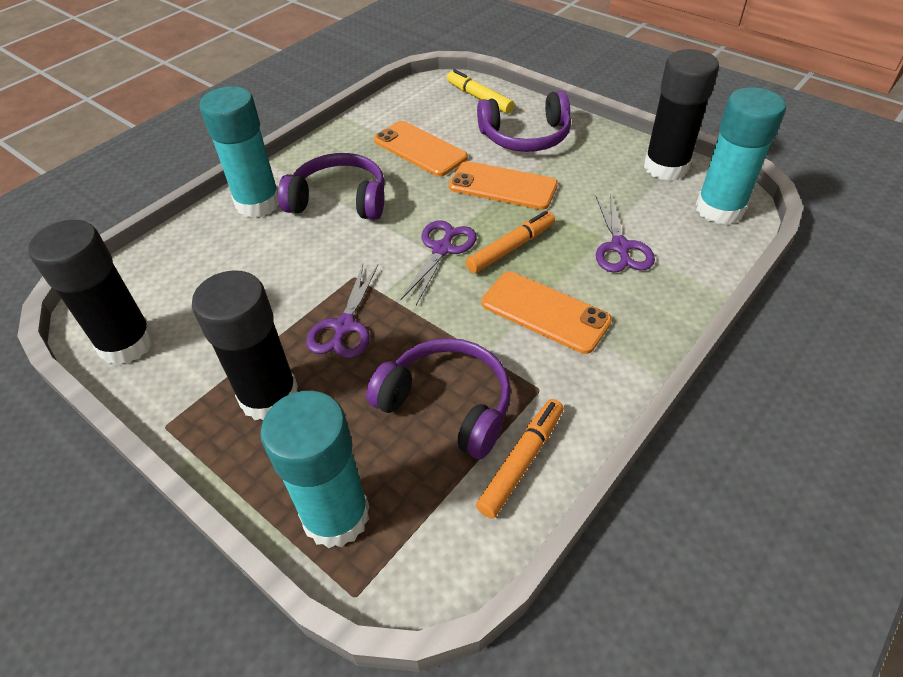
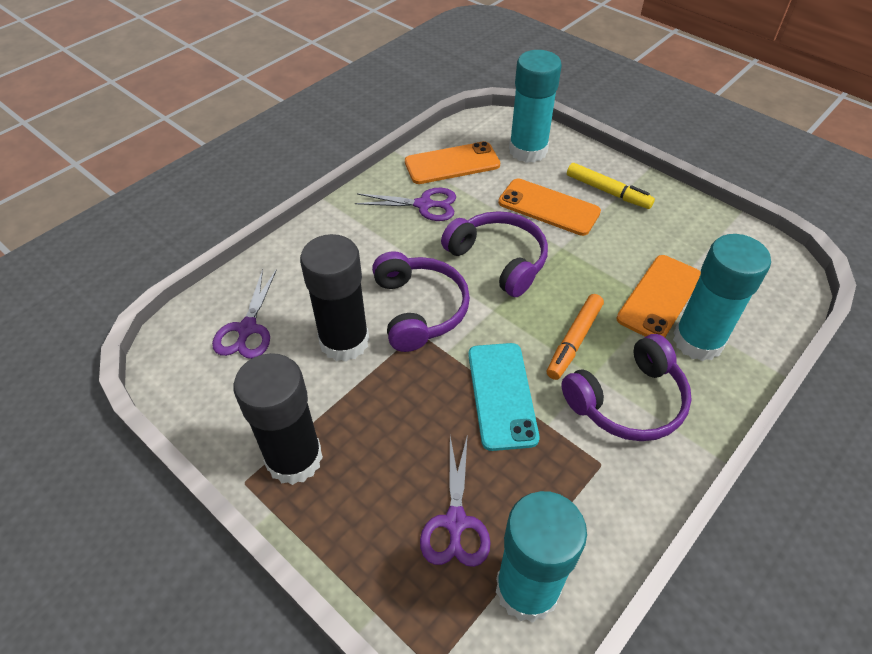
black glue stick: 3 -> 2
orange marker: 2 -> 1
turquoise phone: 0 -> 1

